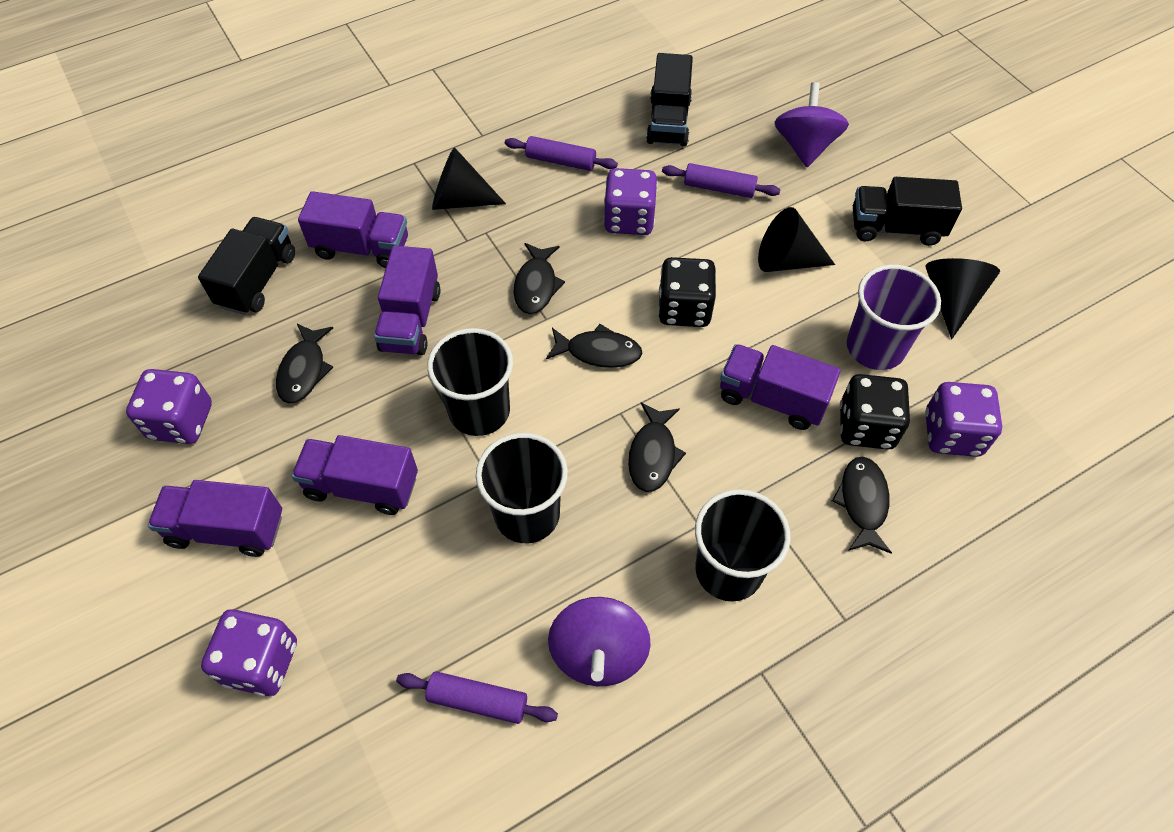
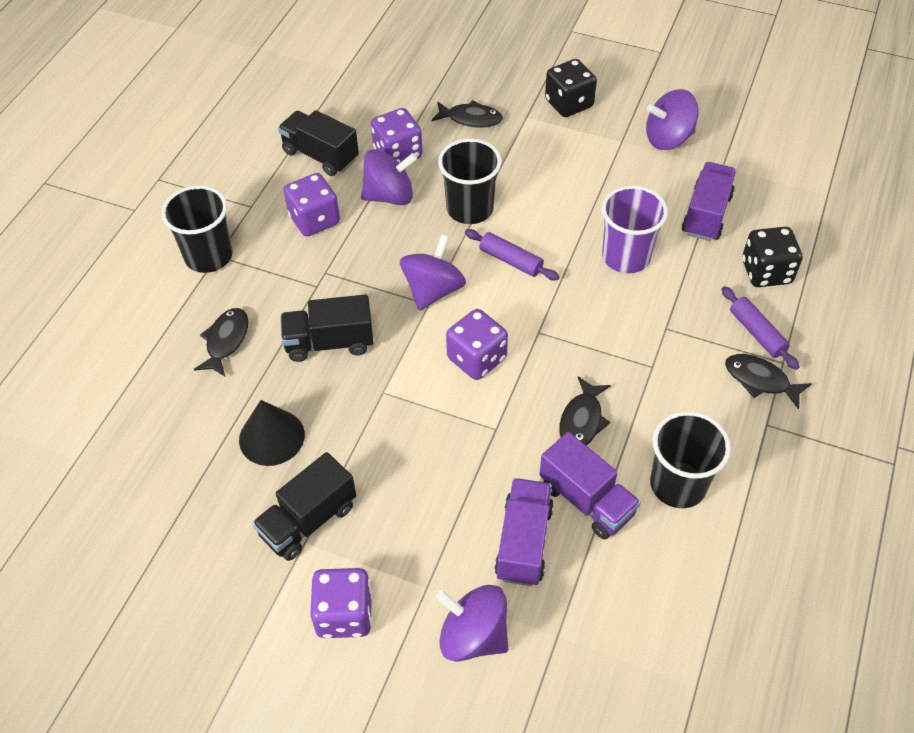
black cone: 3 -> 1
black fish: 5 -> 4
purple rolling pin: 3 -> 2
purple spinning top: 2 -> 4
purple truck: 5 -> 3

